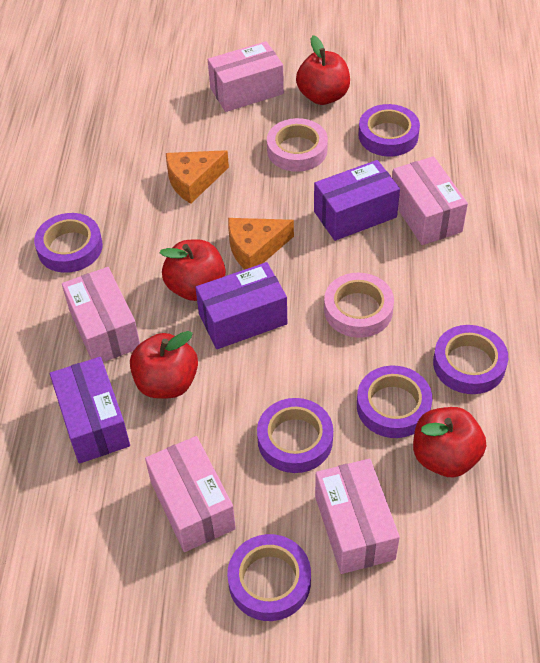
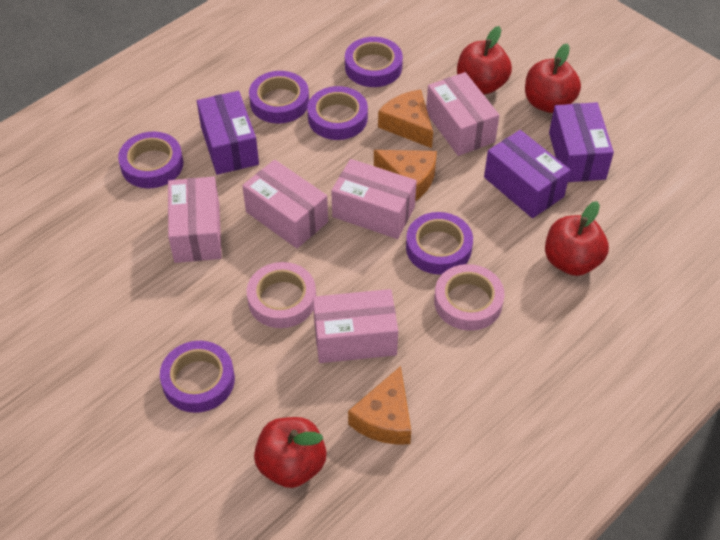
orange cheese: 2 -> 3

